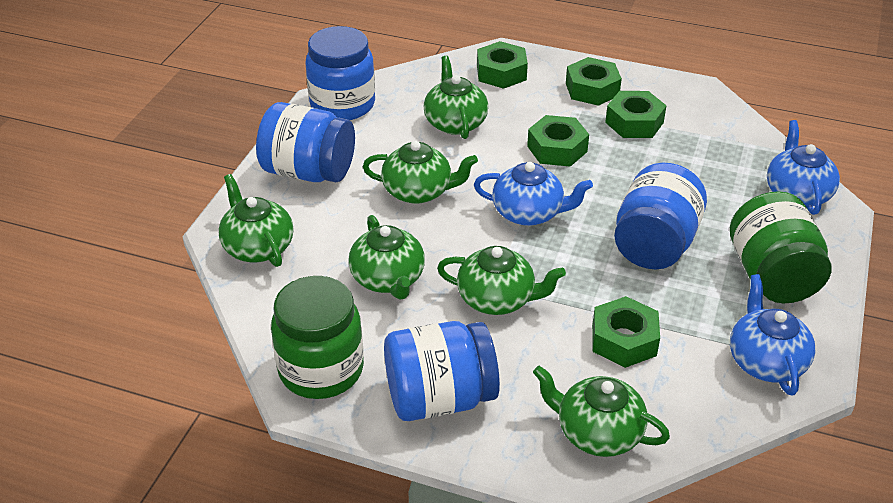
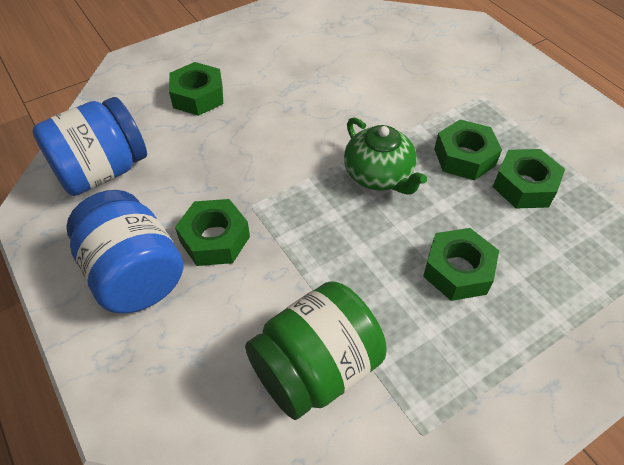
blue jar: 4 -> 2
blue teapot: 3 -> 0
green jar: 2 -> 1
green teapot: 6 -> 1

